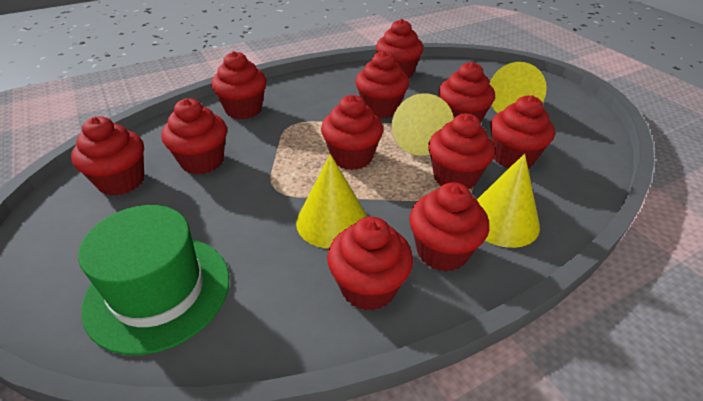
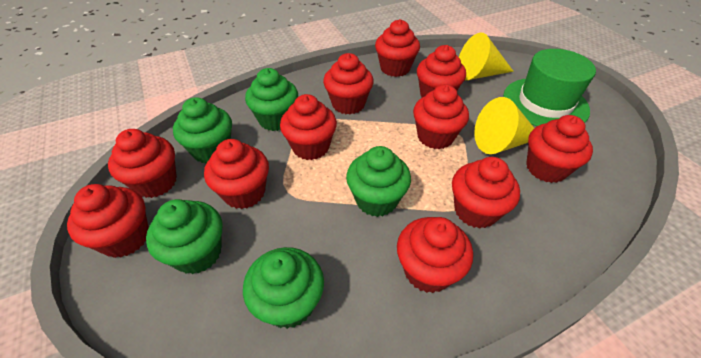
green cupcake: 0 -> 5
yellow cone: 4 -> 2

